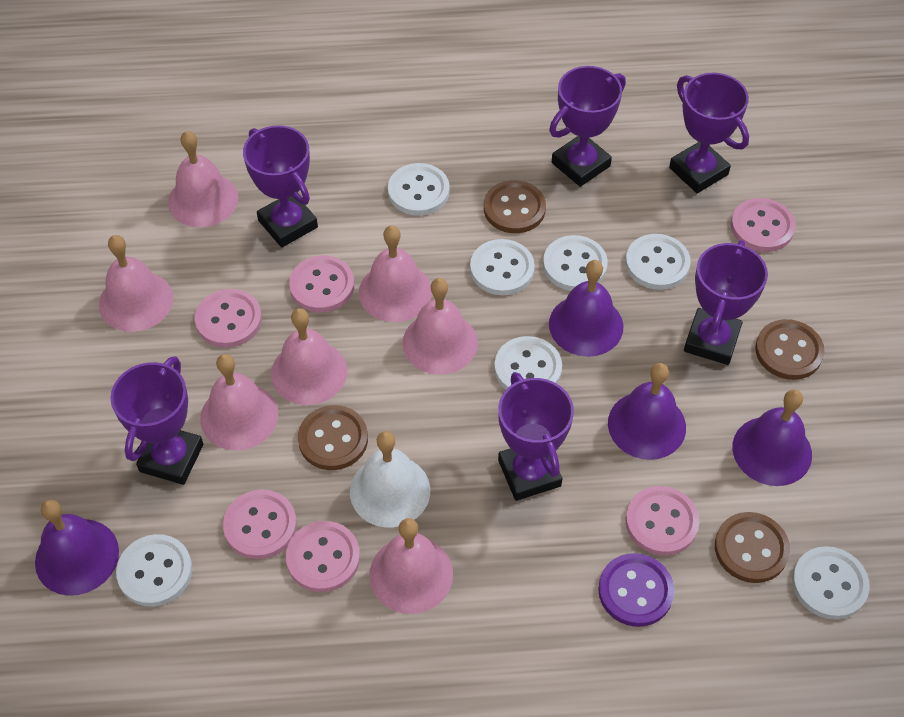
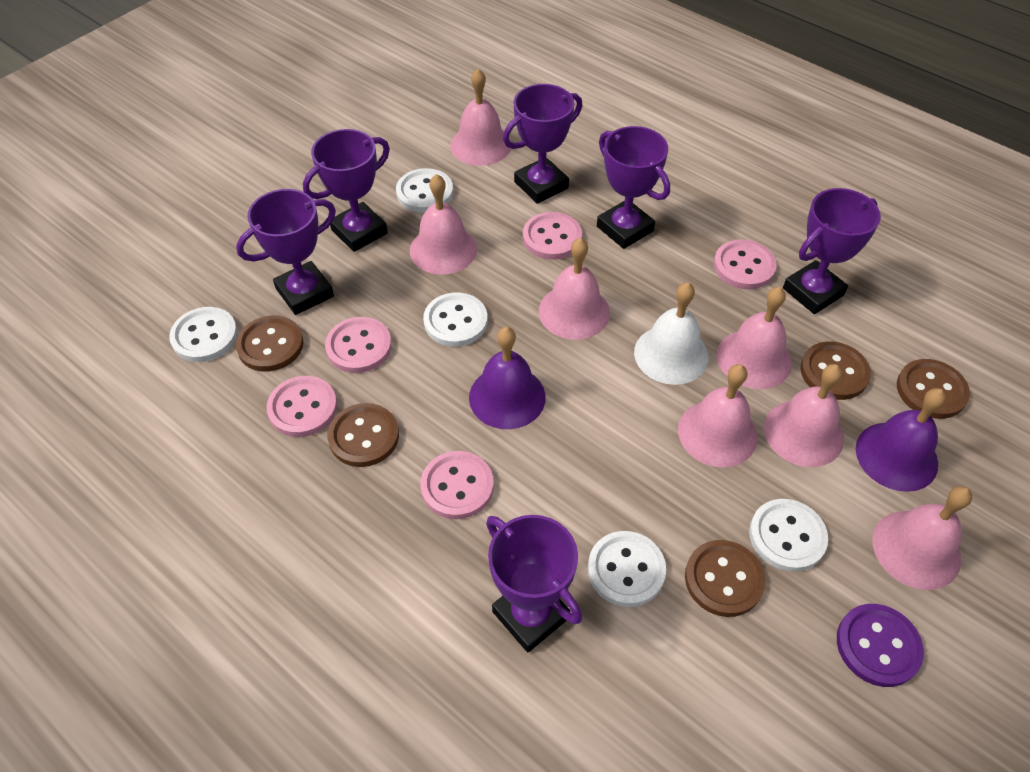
brown button: 4 -> 5
pink button: 6 -> 5
purple bell: 4 -> 2
white button: 7 -> 5

